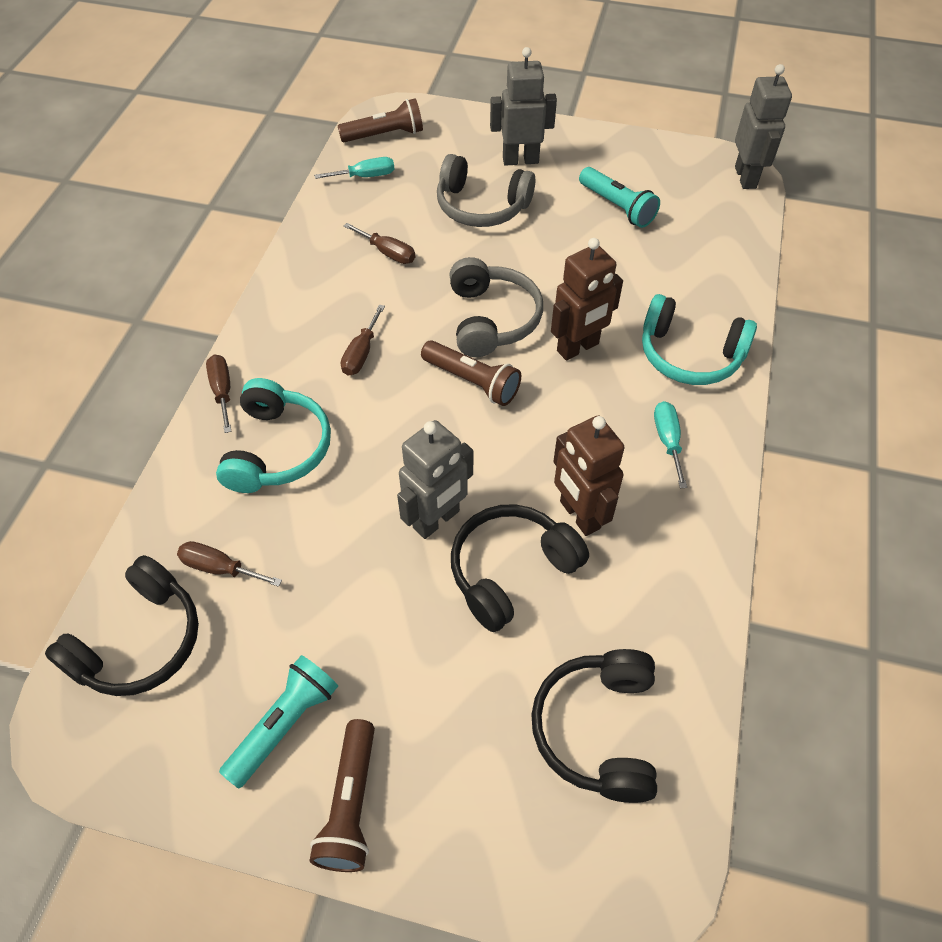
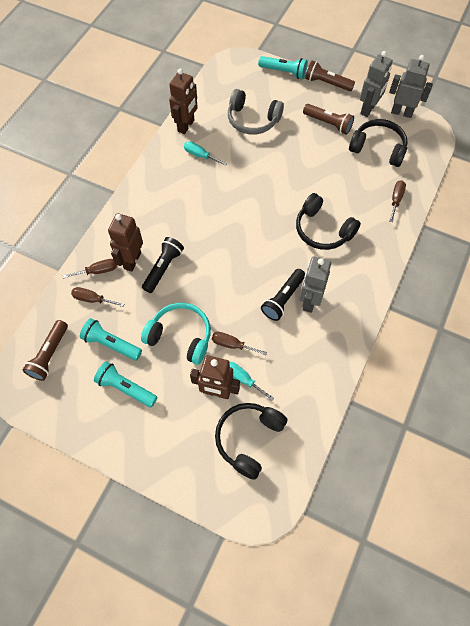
black flashlight: 0 -> 2
brown robot: 2 -> 3
grey headphones: 2 -> 1
turquoise flashlight: 2 -> 3
turquoise headphones: 2 -> 1

